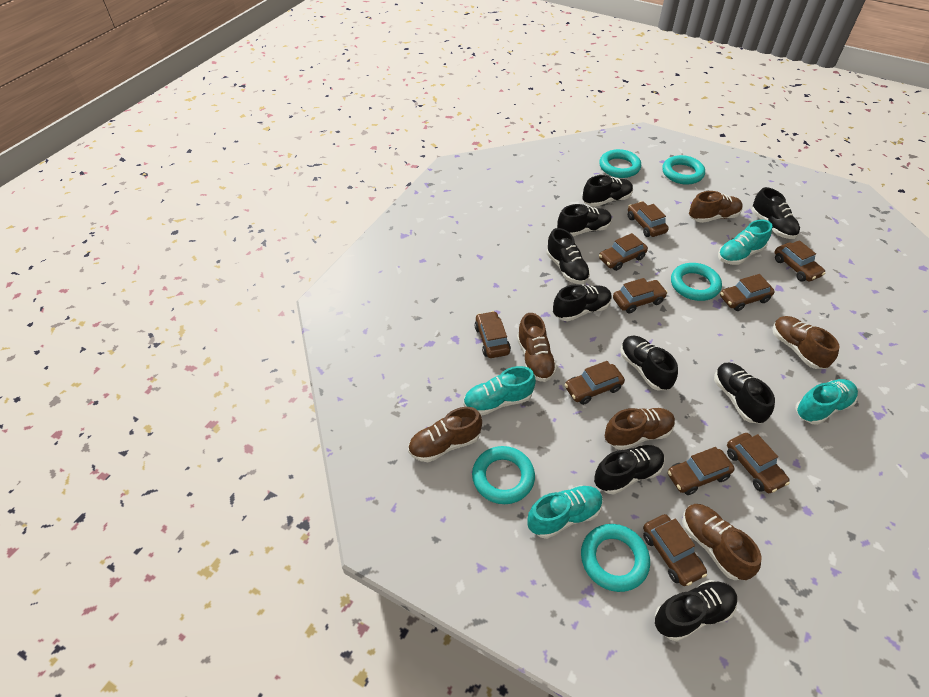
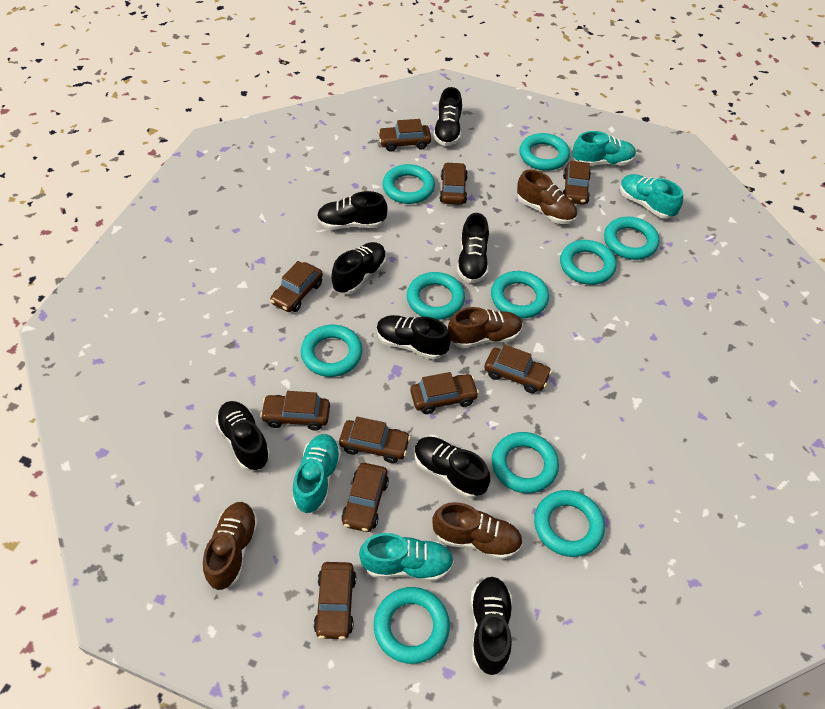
black shoe: 9 -> 8
brown shoe: 6 -> 4
turquoise ring: 5 -> 10

